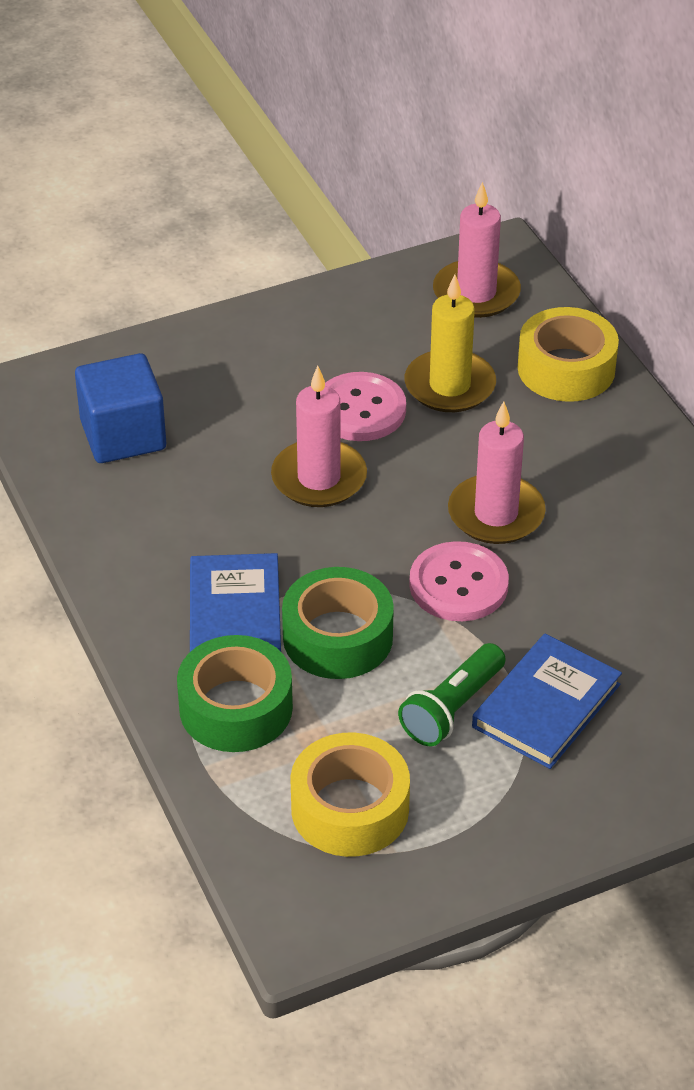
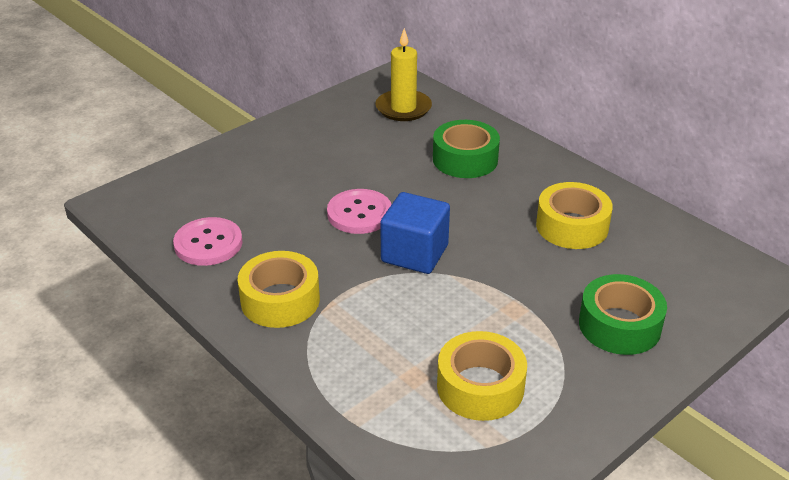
blue book: 2 -> 0
green flashlight: 1 -> 0
pink candle: 3 -> 0
yellow tape: 2 -> 3

